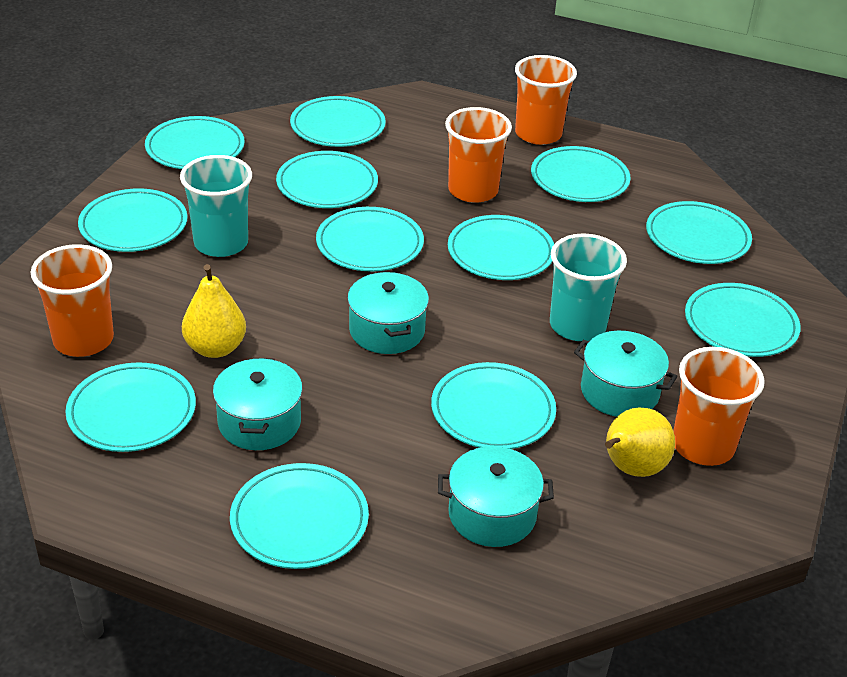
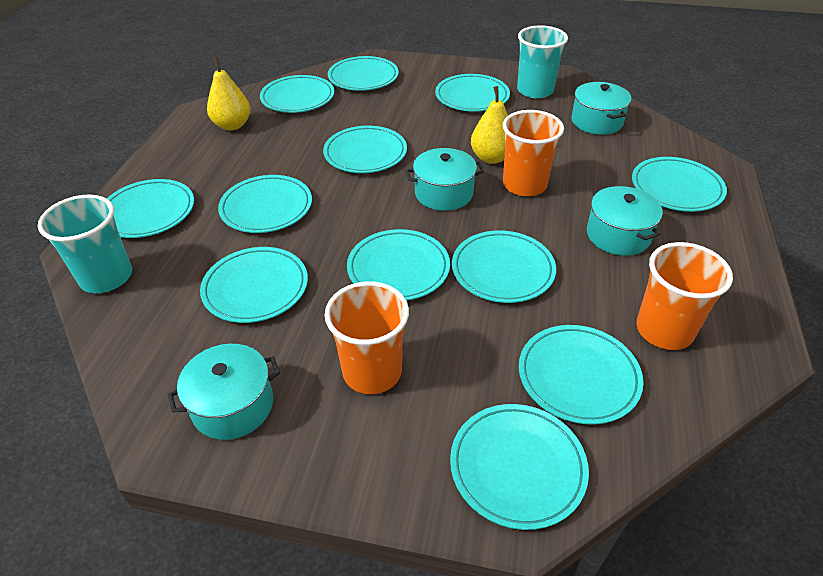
orange cup: 4 -> 3

